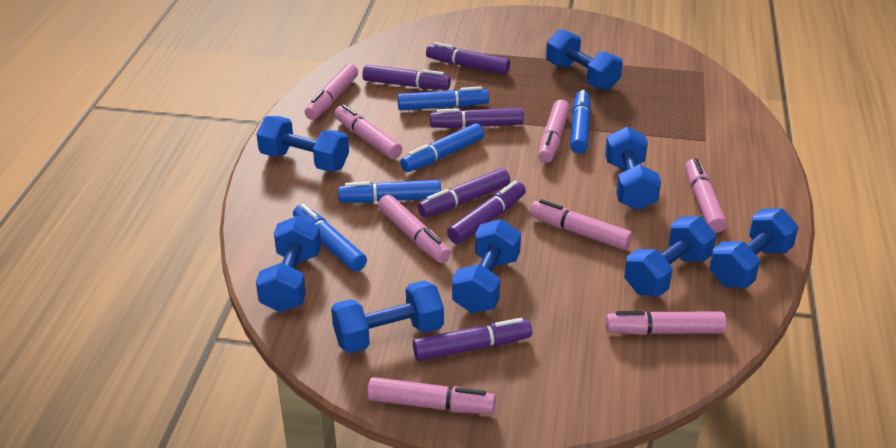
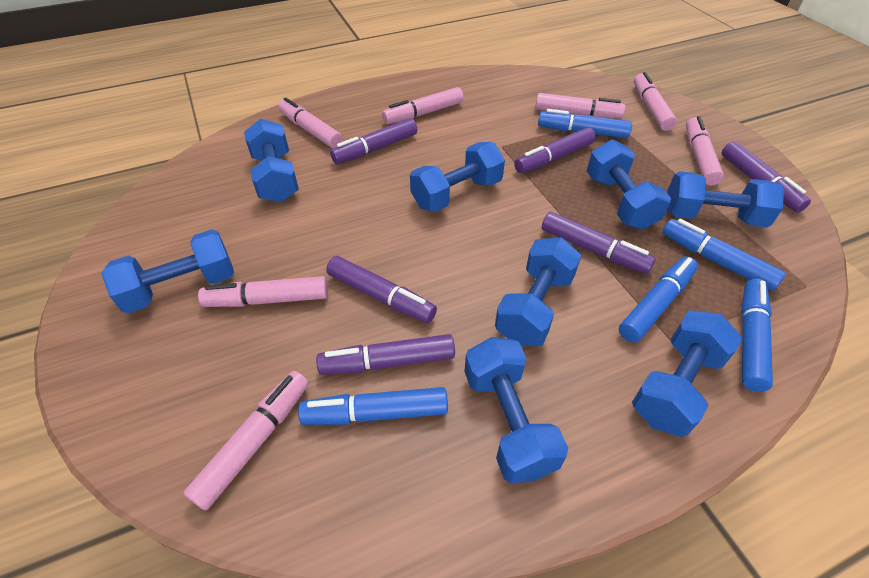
pink marker: 8 -> 7

